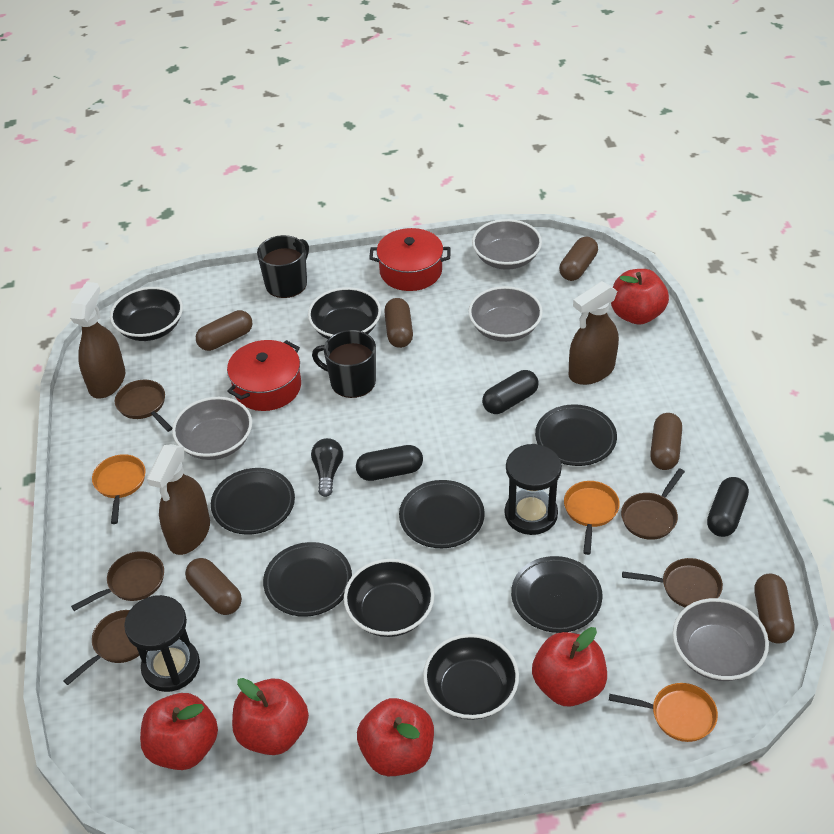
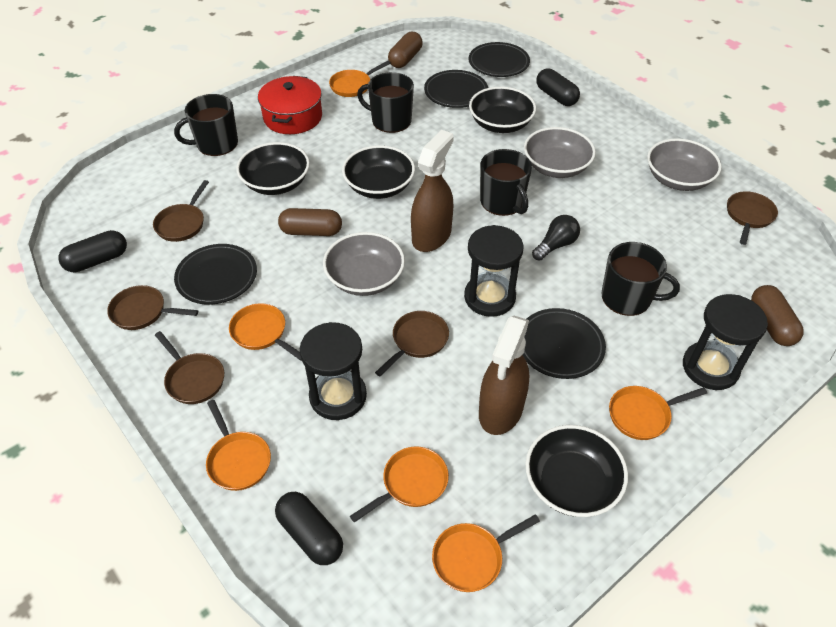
black hourglass: 2 -> 3
black mug: 2 -> 4
black plate: 5 -> 4
brown capsule: 6 -> 3
brown spray bottle: 3 -> 2
grey bowl: 4 -> 3
orange pan: 3 -> 6
red apple: 5 -> 0
red pot: 2 -> 1

